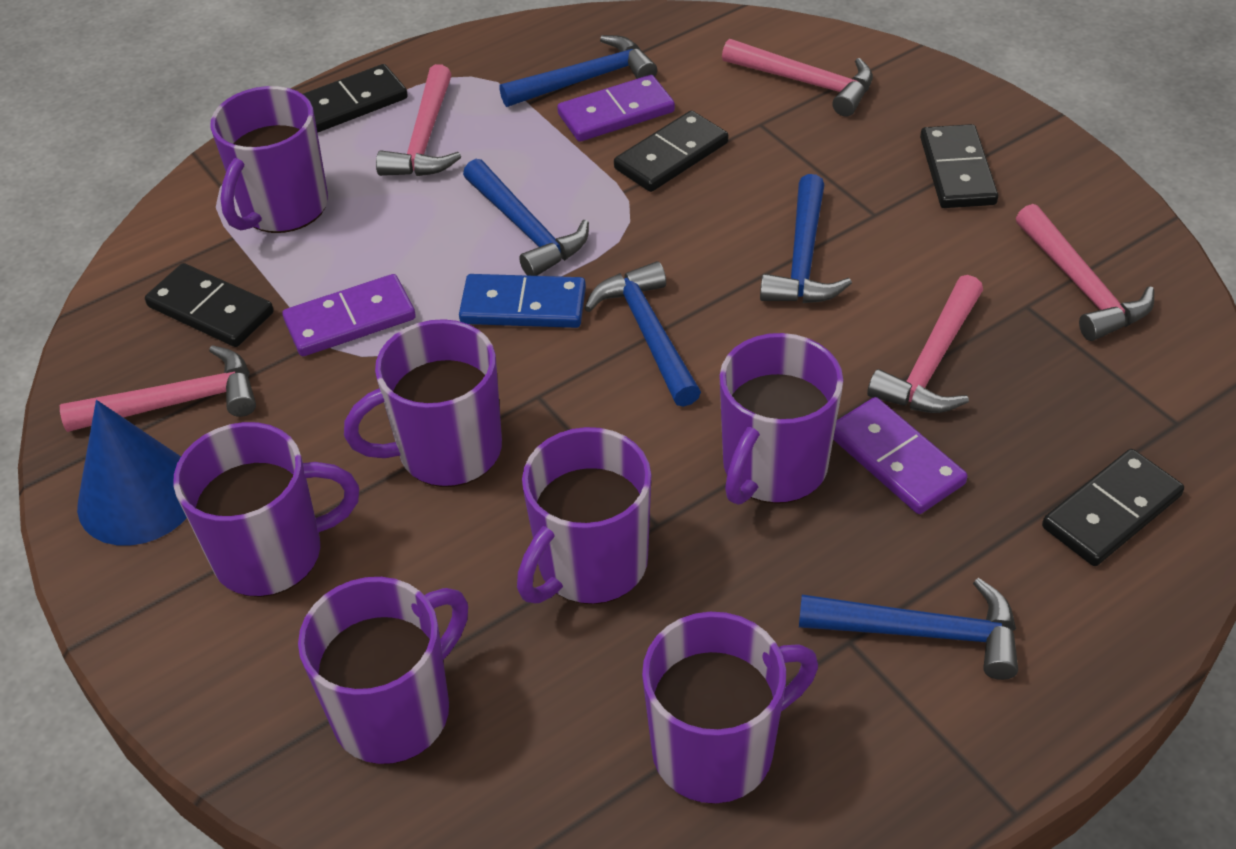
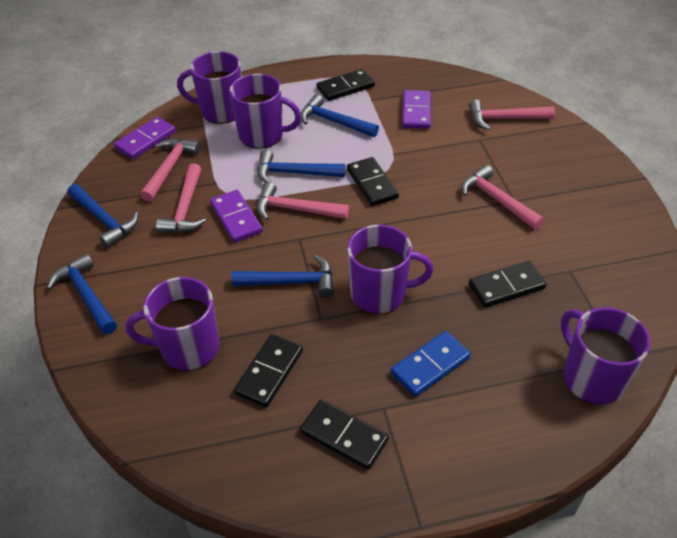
blue cone: 1 -> 0
purple mug: 7 -> 5

